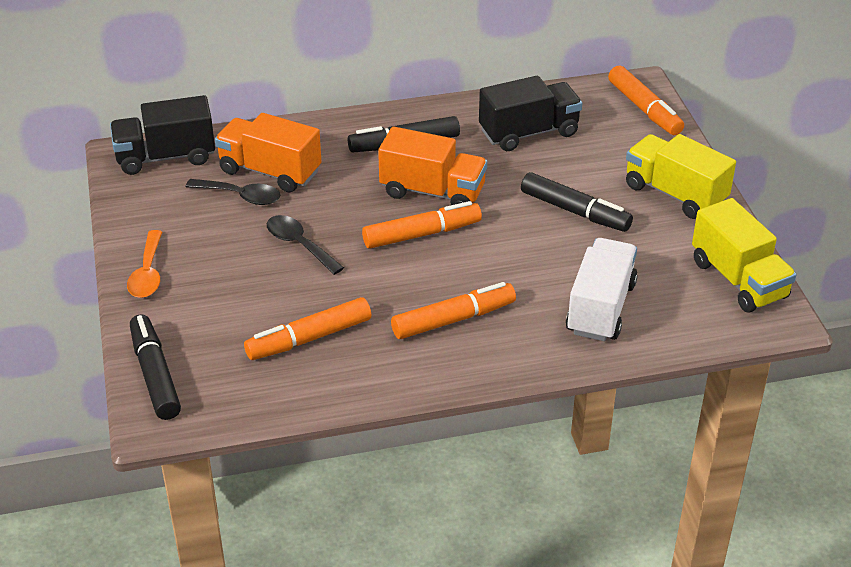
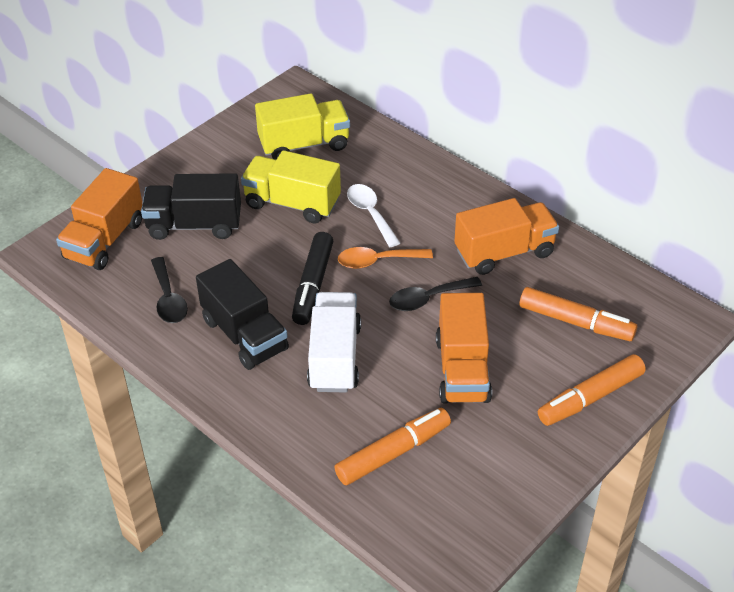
black marker: 3 -> 1
orange marker: 4 -> 3
orange truck: 2 -> 3
white spoon: 0 -> 1

